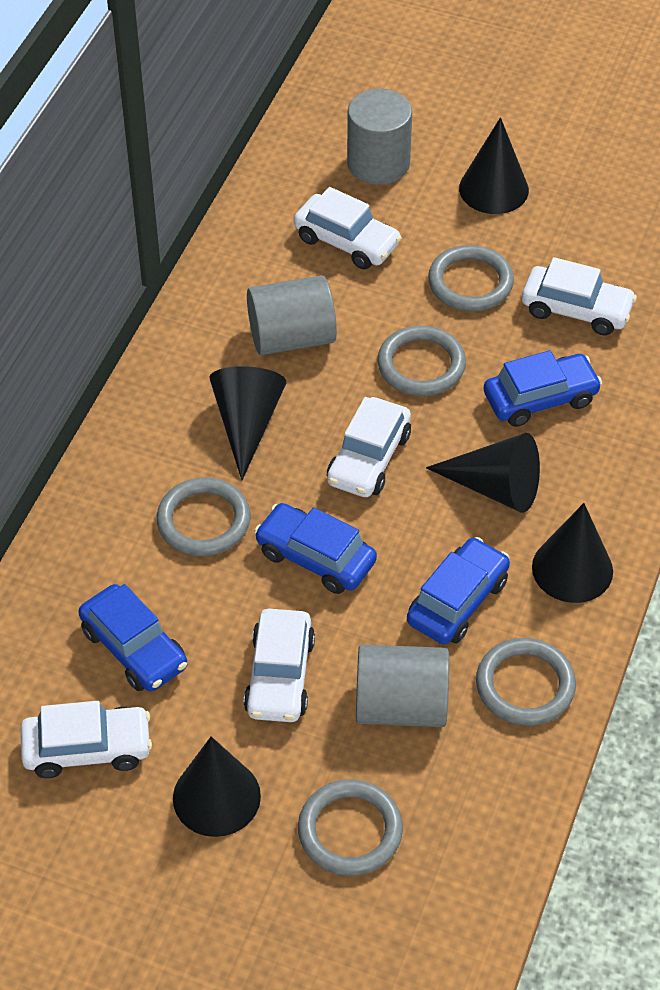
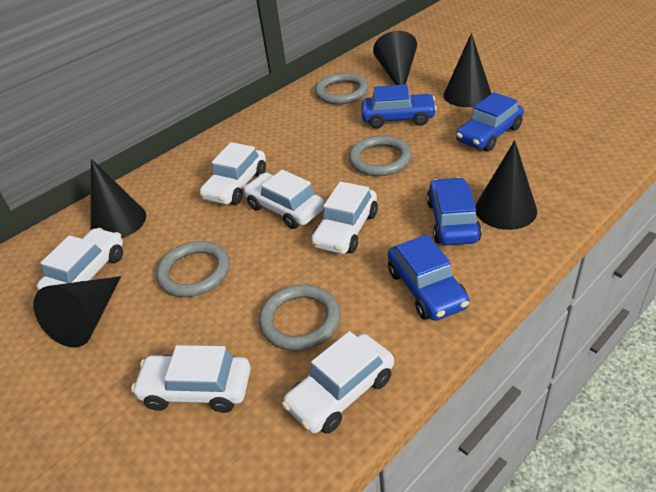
grey cylinder: 3 -> 0
grey ring: 5 -> 4
white car: 5 -> 6

